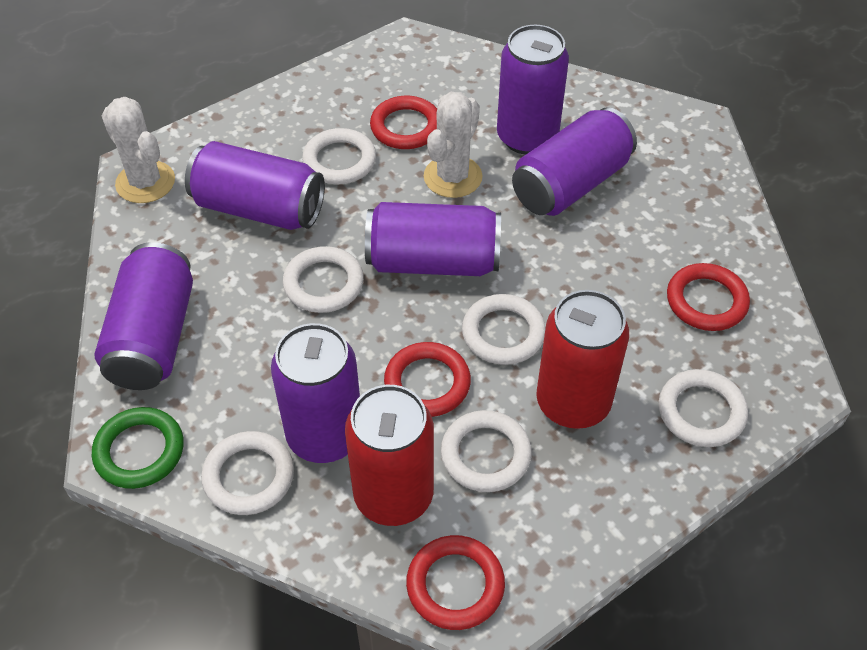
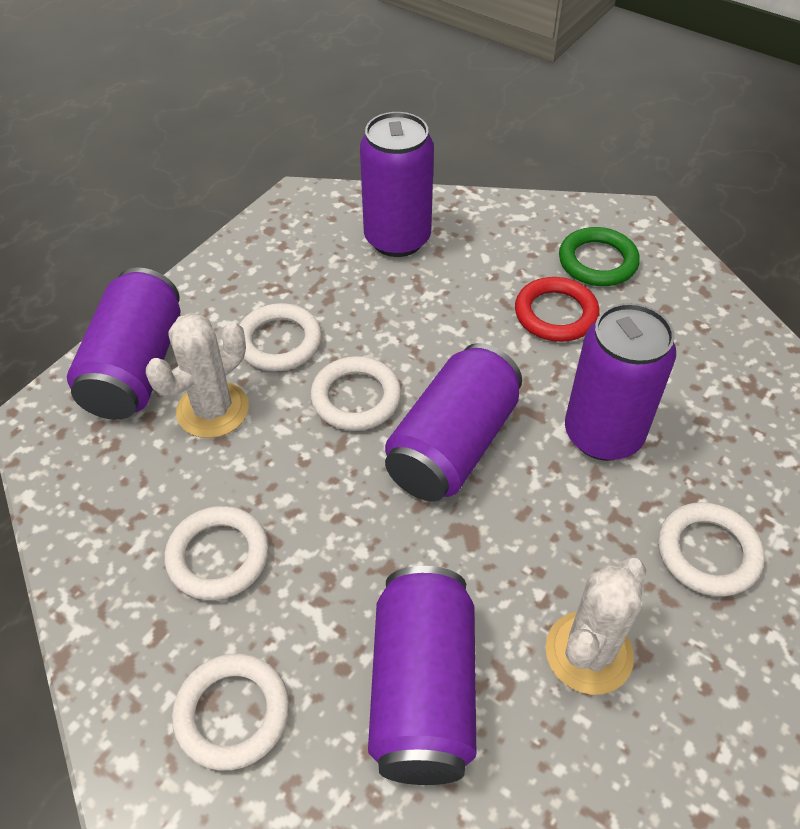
purple can: 6 -> 5
red can: 2 -> 0
red ring: 4 -> 1
white ring: 6 -> 5

